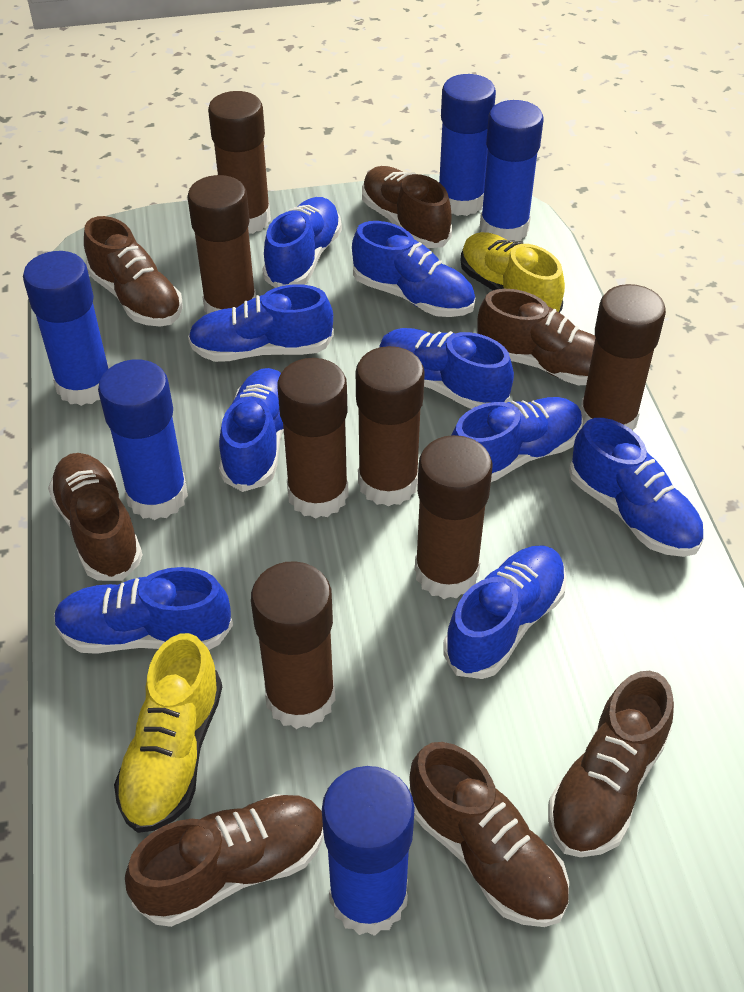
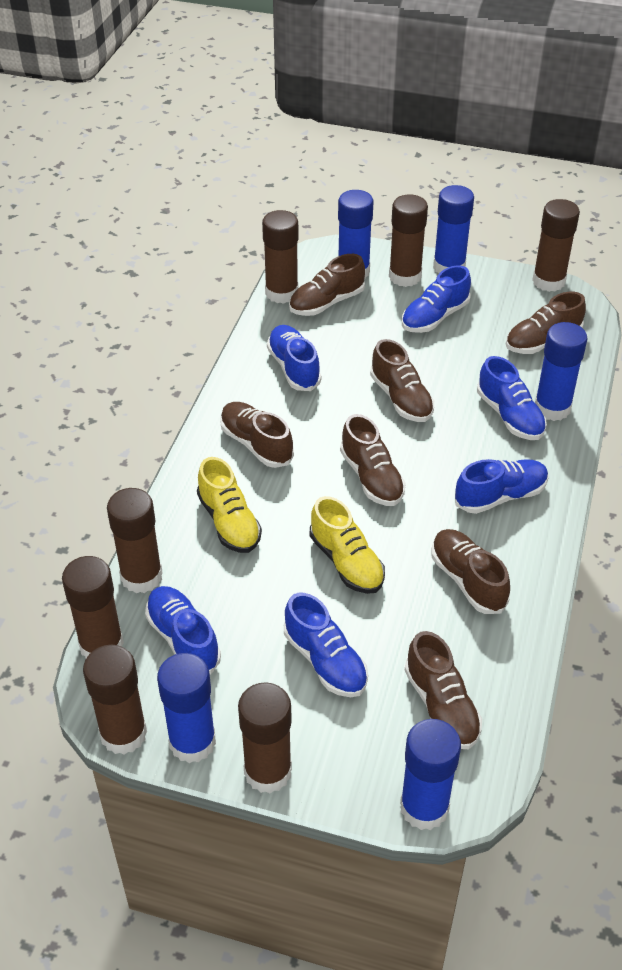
blue shoe: 9 -> 6

